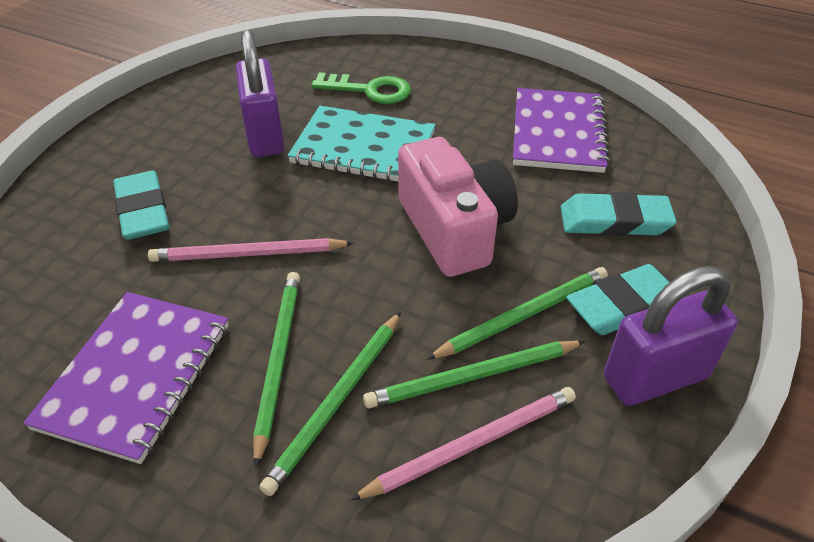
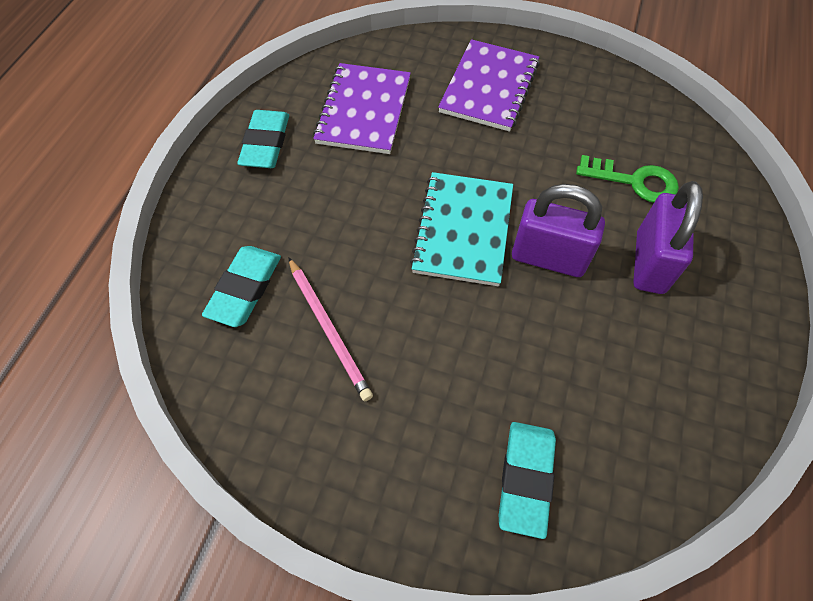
green pencil: 4 -> 0
pink camera: 1 -> 0
pink pencil: 2 -> 1

